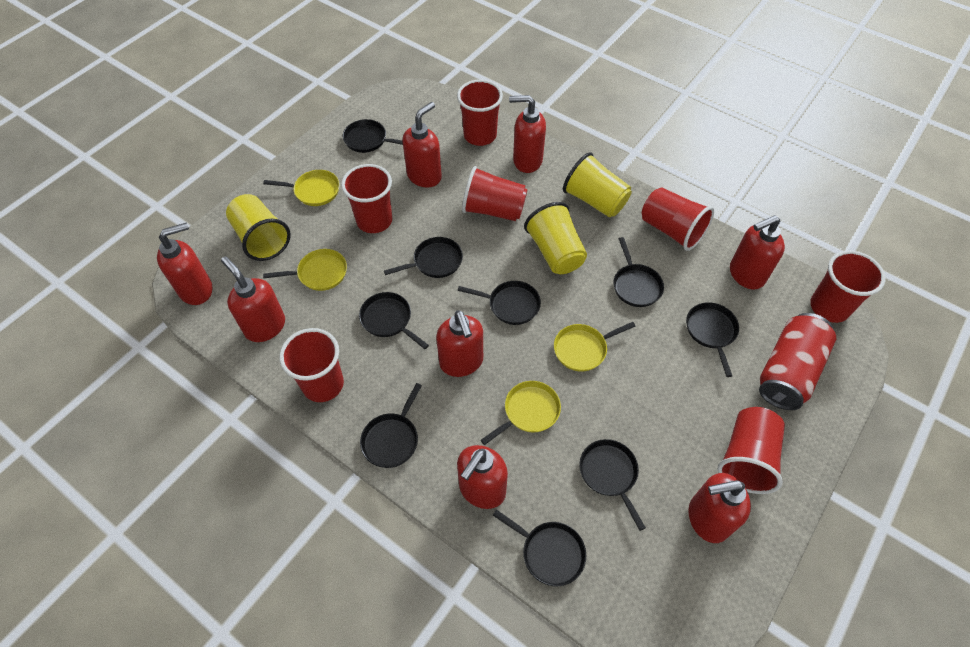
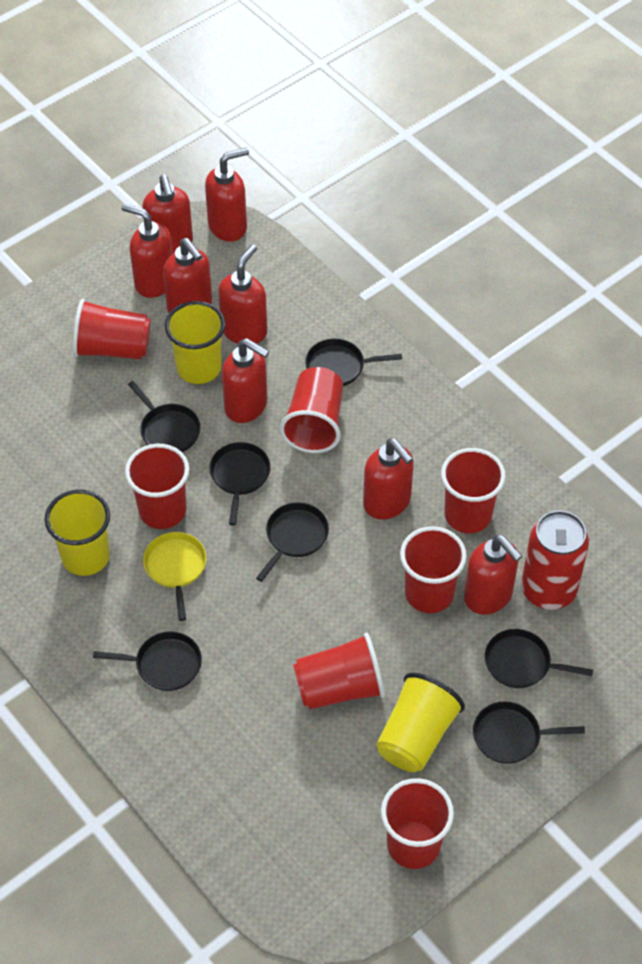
black pan: 9 -> 7
yellow pan: 4 -> 1

